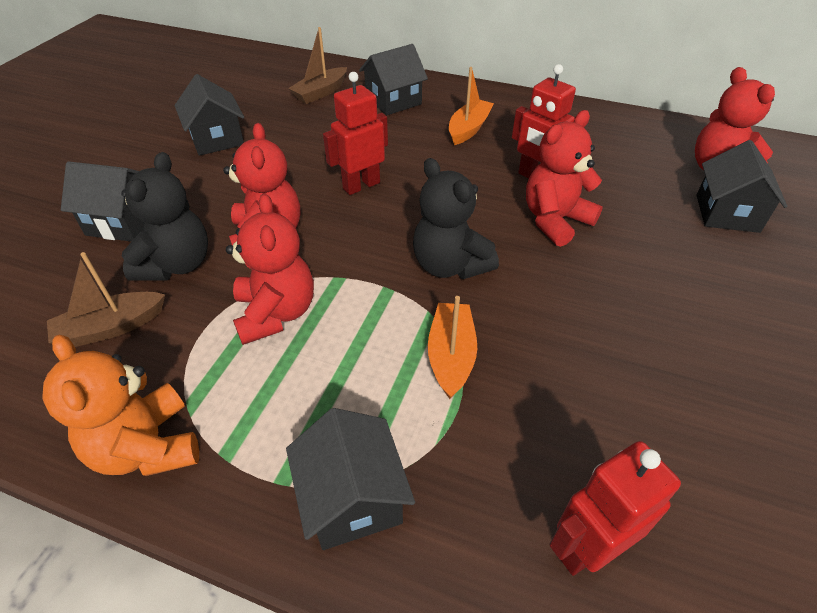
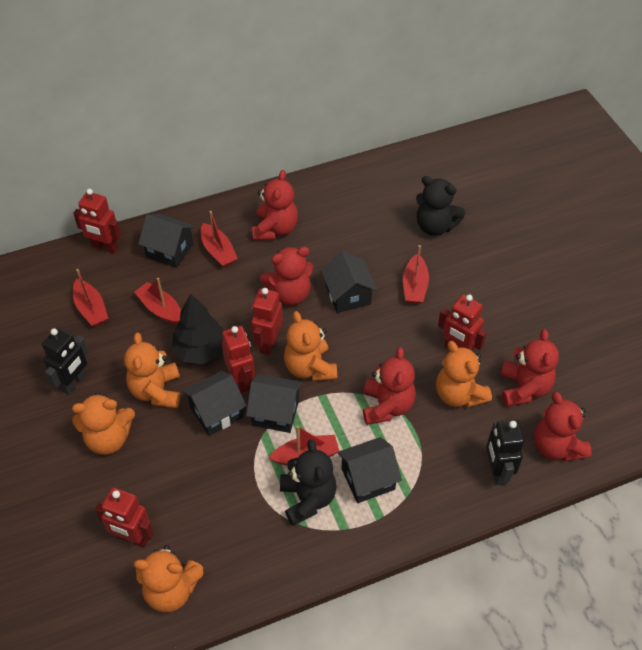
black robot: 0 -> 2
black tree: 0 -> 1
brown boat: 2 -> 0
orange boat: 2 -> 0
orange teddy bear: 1 -> 5
red boat: 0 -> 5
red robot: 3 -> 5
red teddy bear: 4 -> 5

